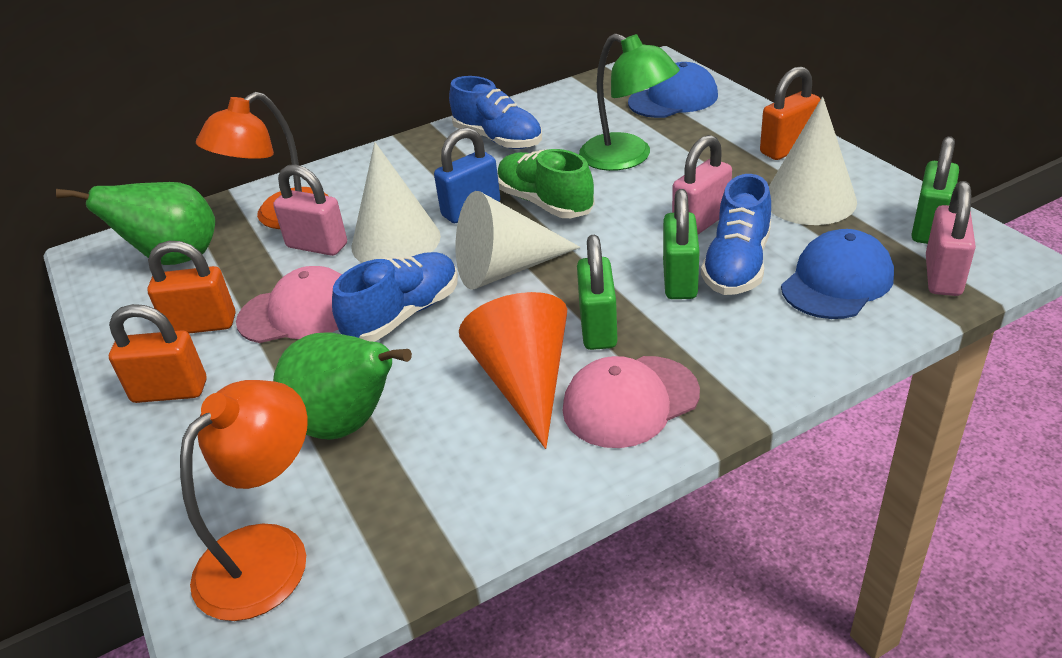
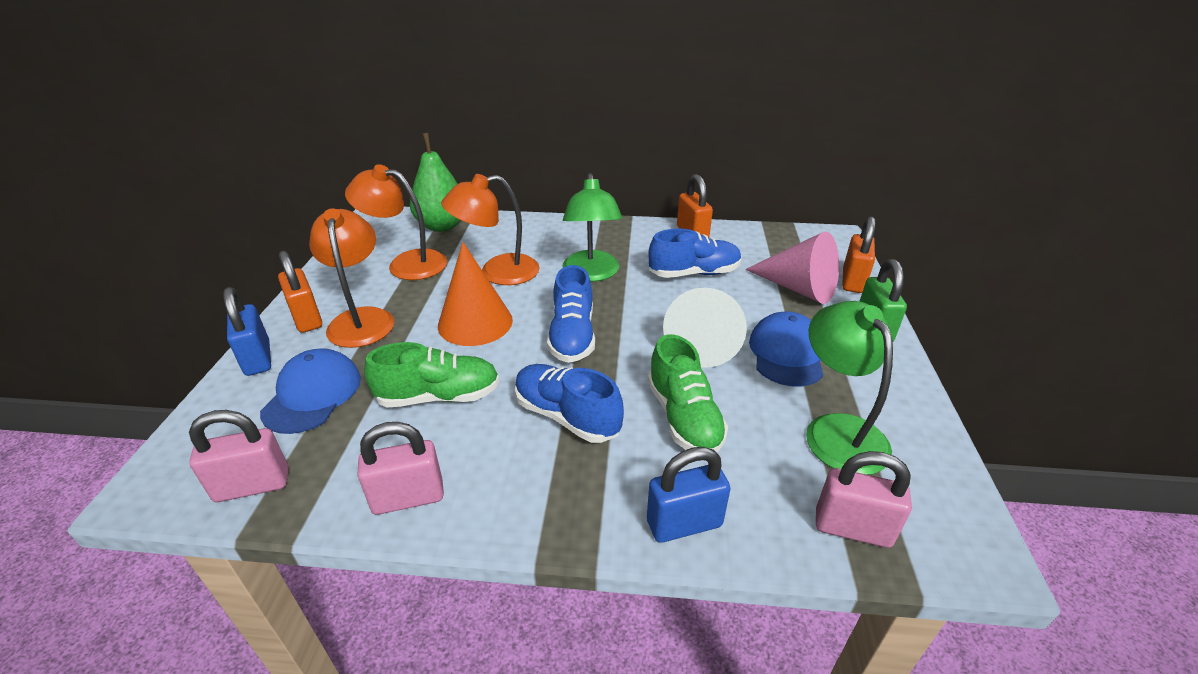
blue padlock: 1 -> 2
green lamp: 1 -> 2
green padlock: 3 -> 1
green pear: 2 -> 1
green shoe: 1 -> 2
orange lamp: 2 -> 3
pink cap: 2 -> 0
pink cone: 0 -> 1
white cone: 3 -> 1

